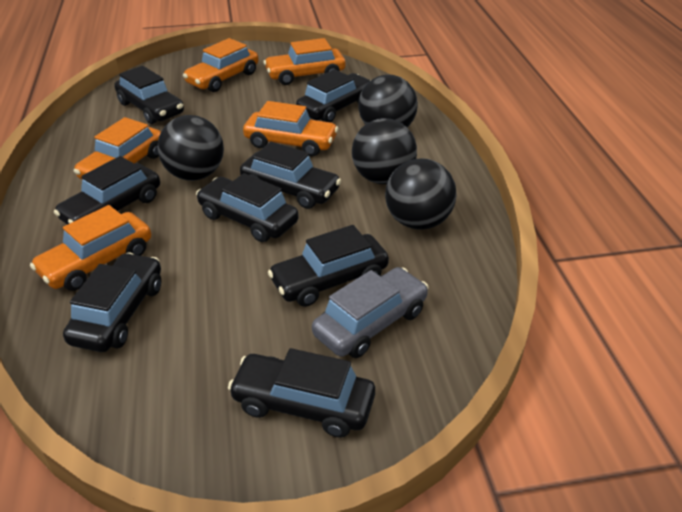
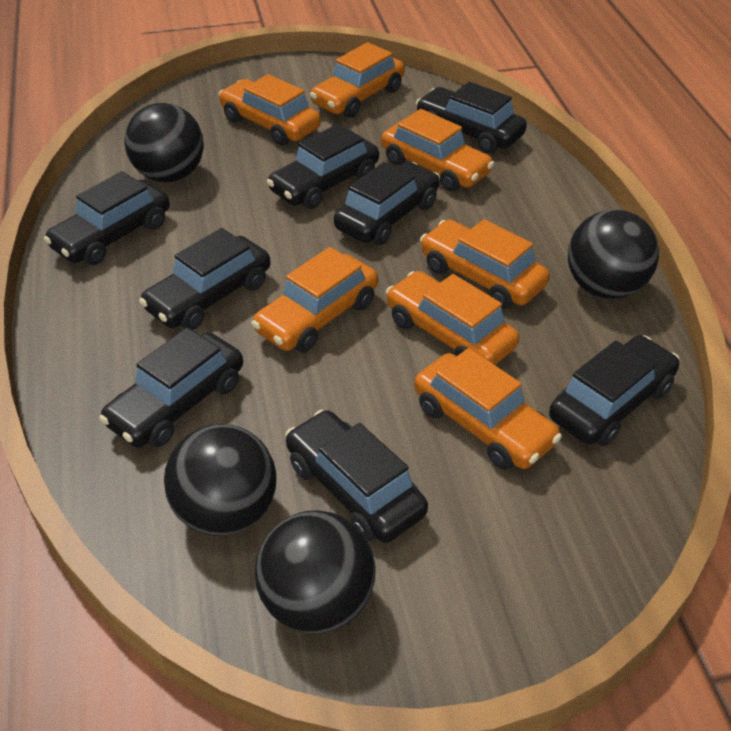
grey car: 1 -> 0
orange car: 5 -> 7

